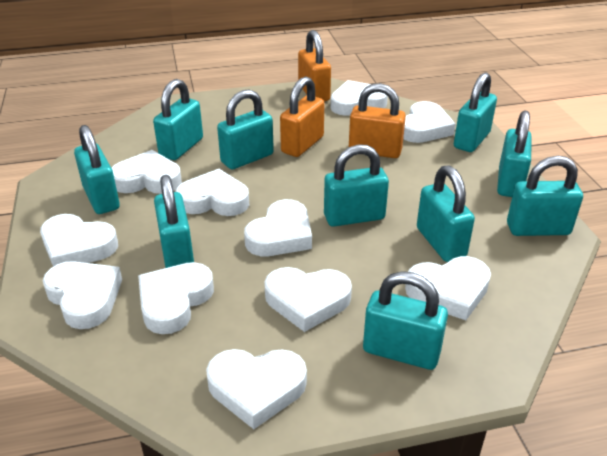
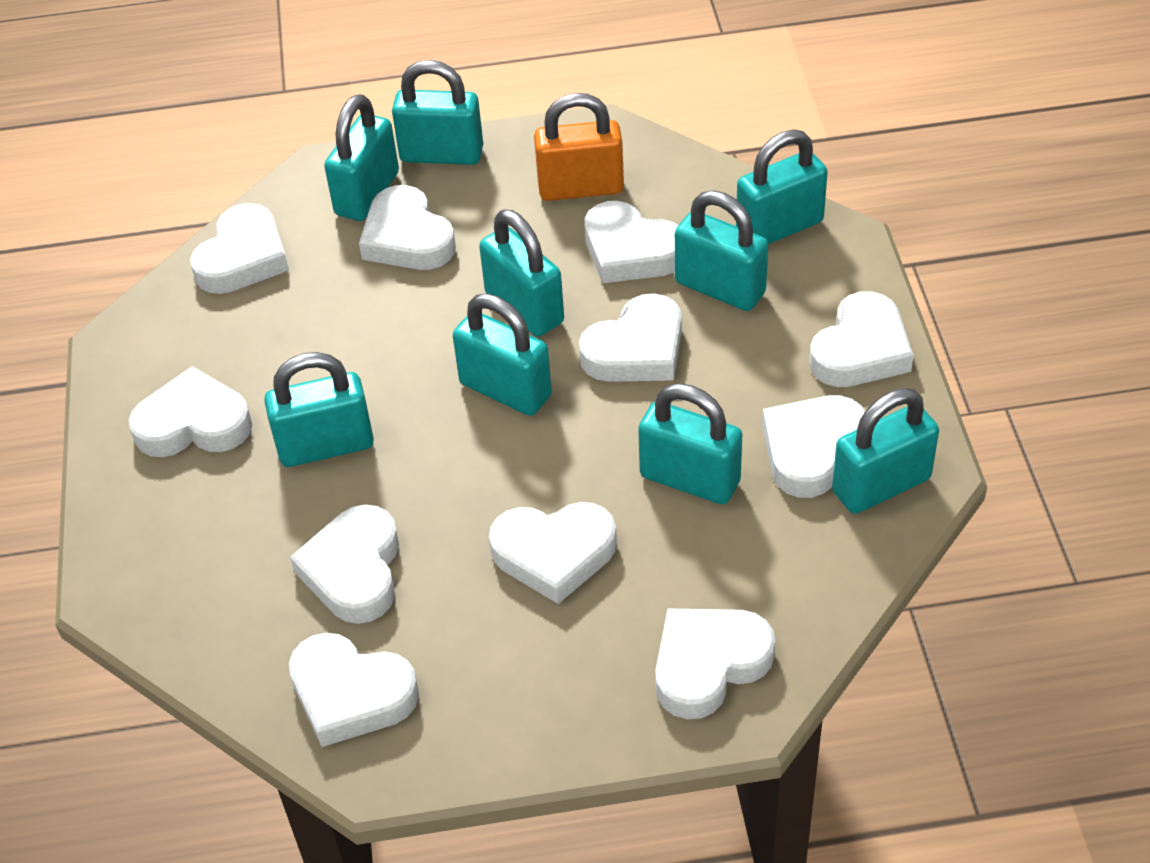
orange padlock: 3 -> 1
turquoise padlock: 10 -> 9

